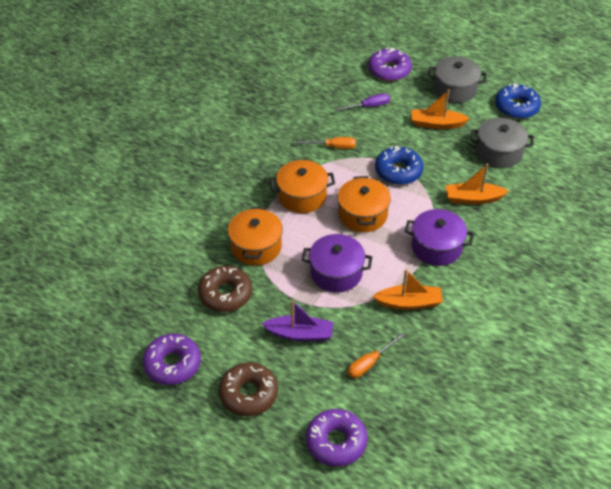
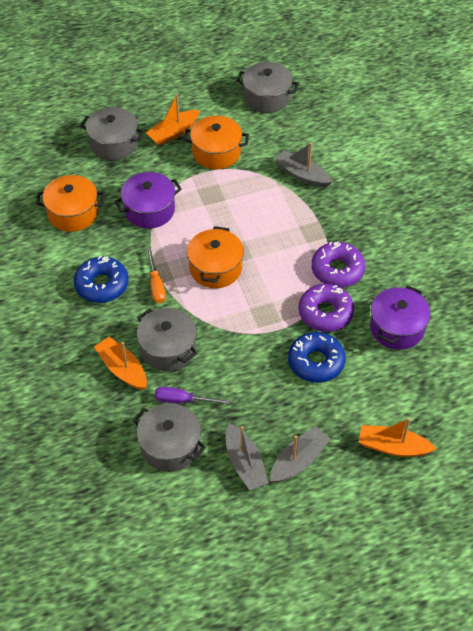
brown donut: 2 -> 0
grey boat: 0 -> 3
grey pot: 2 -> 4
orange screwdriver: 2 -> 1
purple boat: 1 -> 0
purple donut: 3 -> 2

